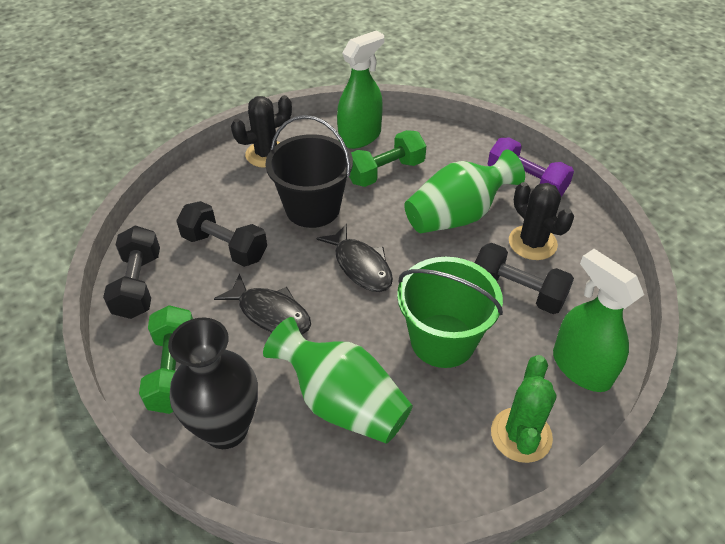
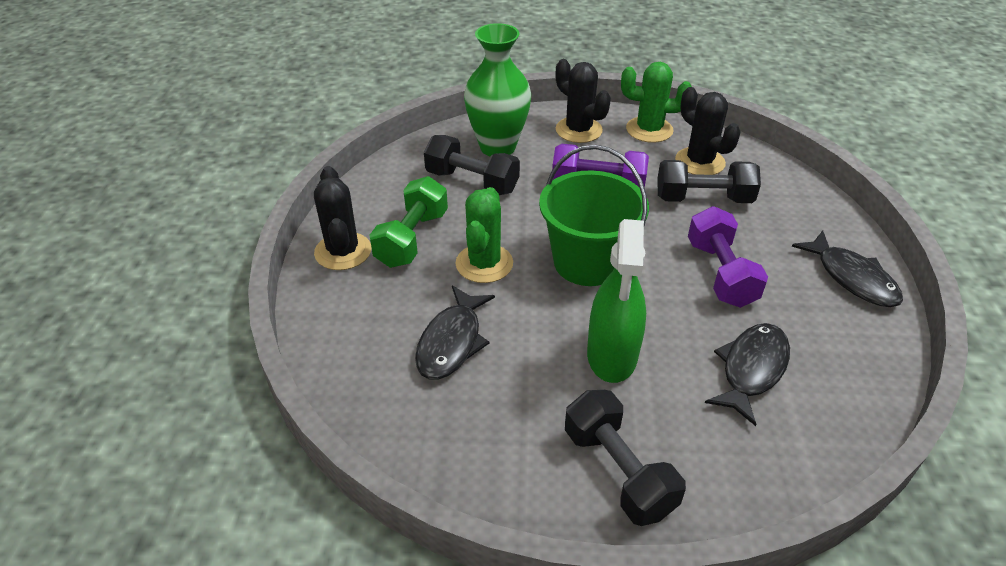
black bucket: 1 -> 0
black cactus: 2 -> 3
black fish: 2 -> 3
black vase: 1 -> 0
green cactus: 1 -> 2
green dumbbell: 2 -> 1
green spray bottle: 2 -> 1
green vase: 2 -> 1
purple dumbbell: 1 -> 2

